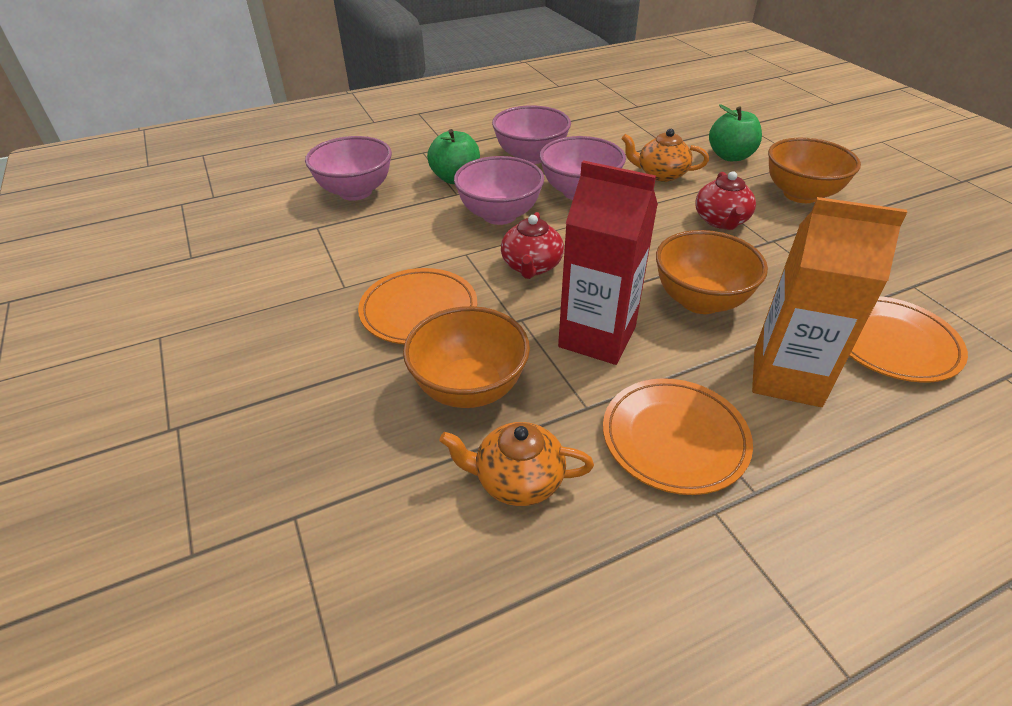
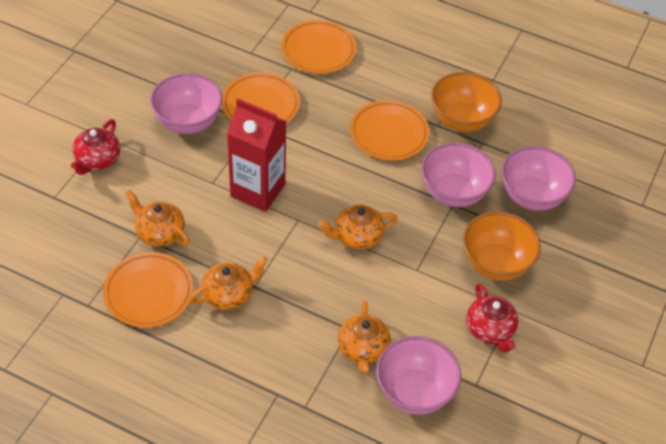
green apple: 2 -> 0
orange bowl: 3 -> 2
orange carton: 1 -> 0
orange plate: 3 -> 4
orange teapot: 2 -> 4

